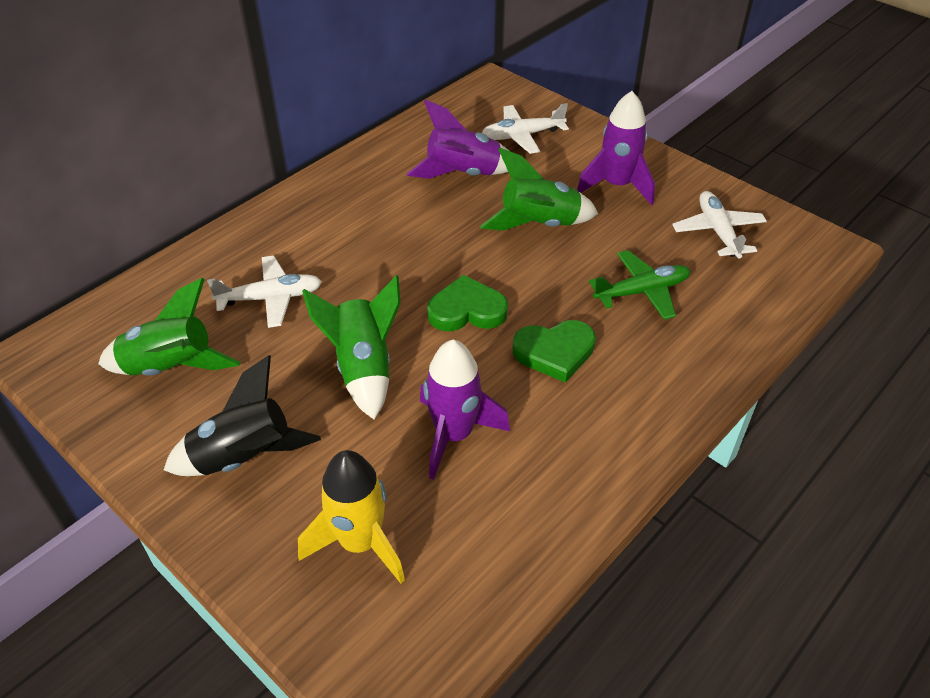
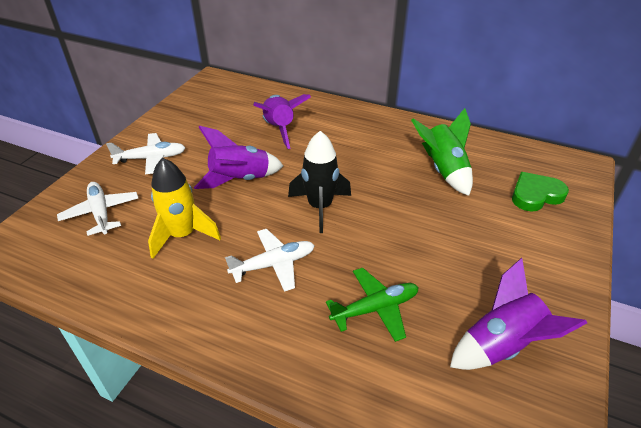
green heart: 2 -> 1
green rocket: 3 -> 1

